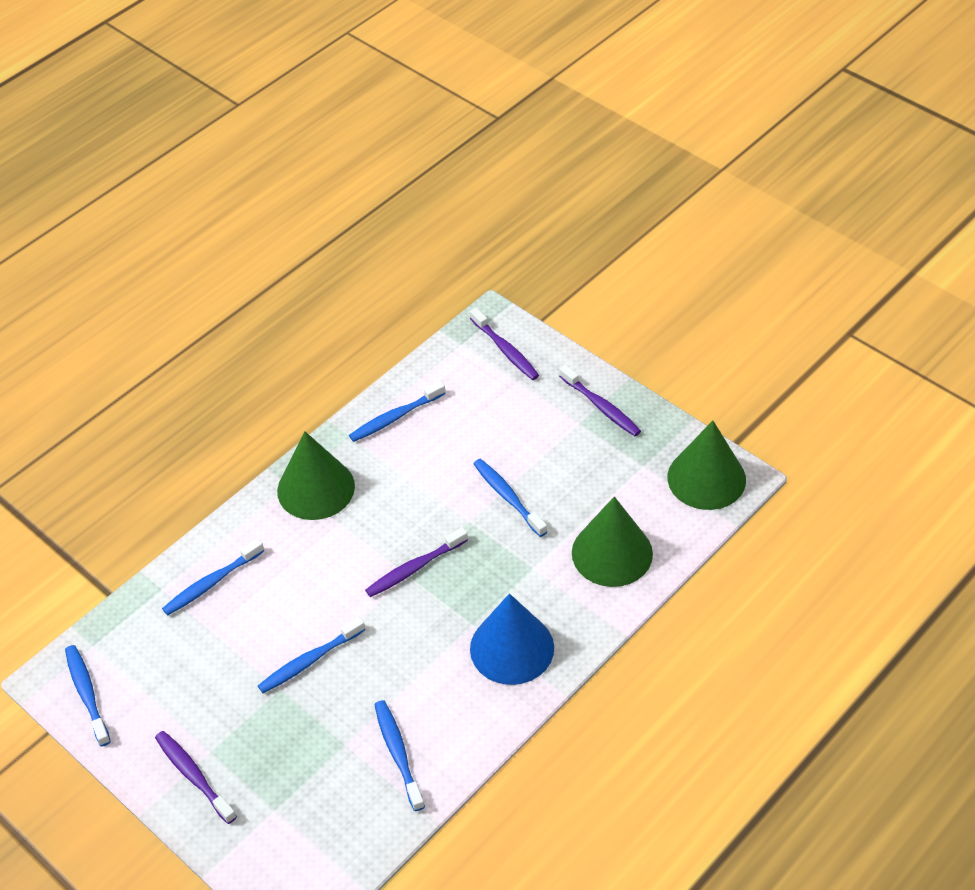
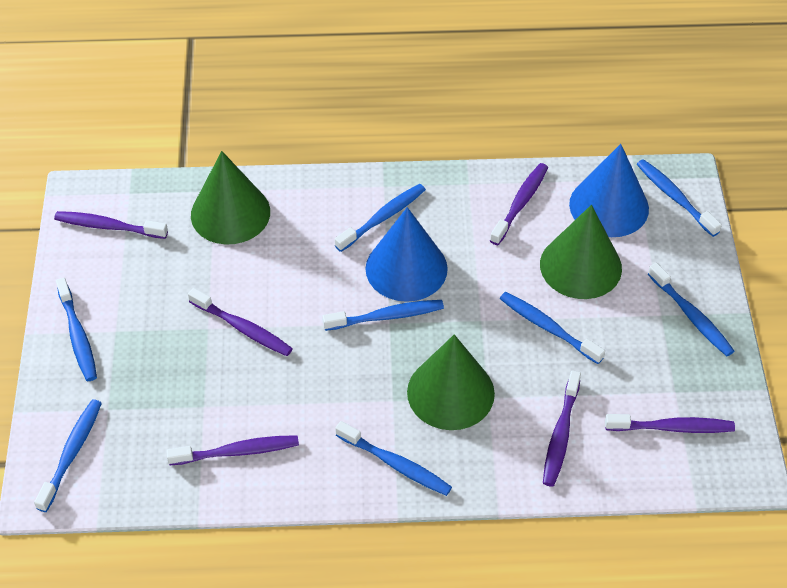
blue cone: 1 -> 2
blue toothbrush: 6 -> 8
purple toothbrush: 4 -> 6

